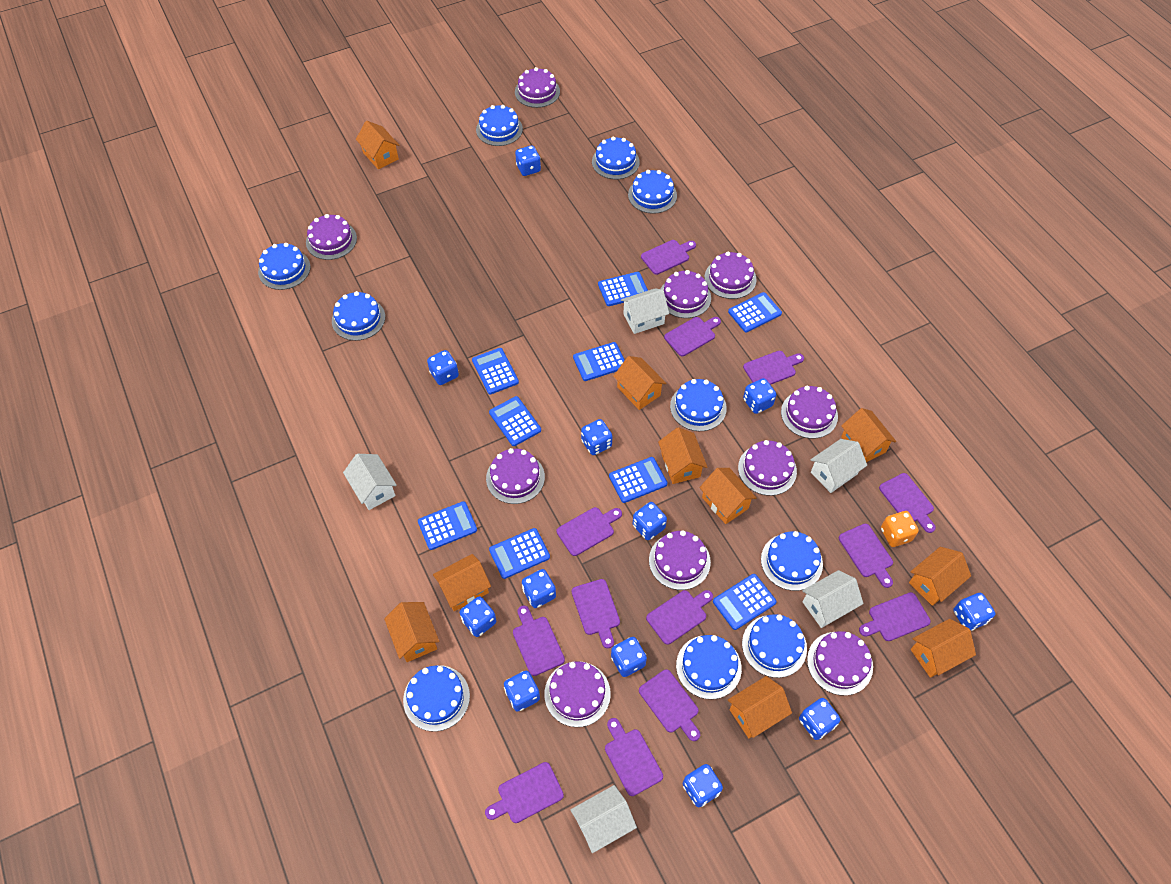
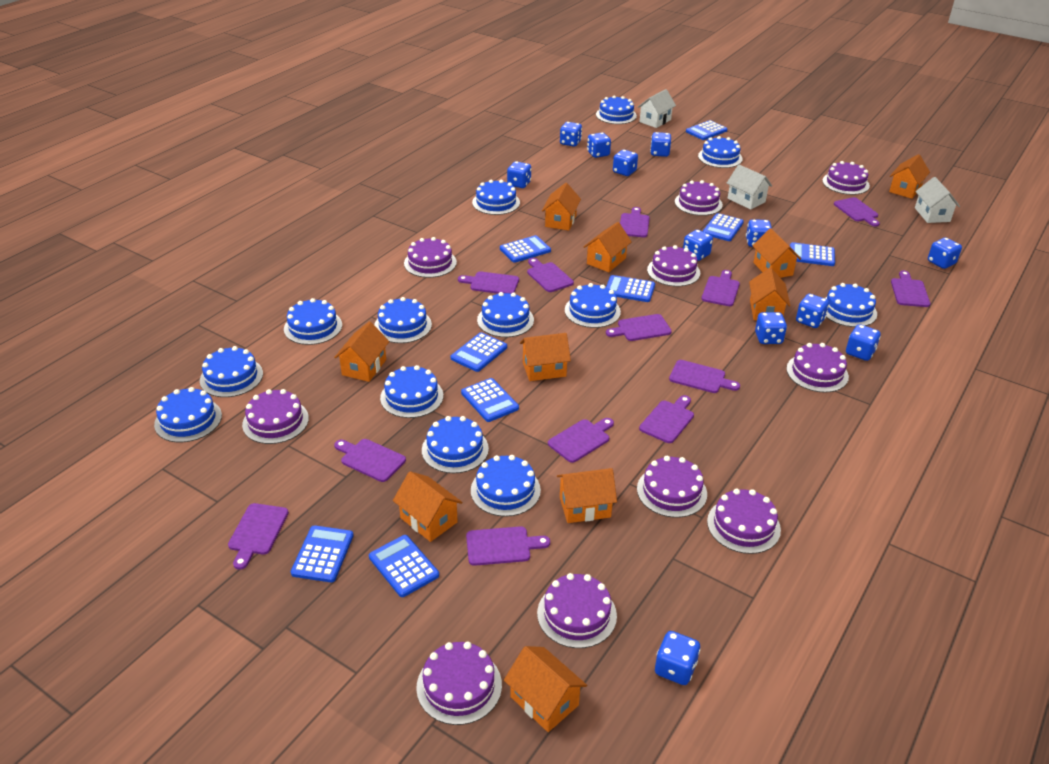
blue cake: 10 -> 13
orange dice: 1 -> 0
white house: 5 -> 3

